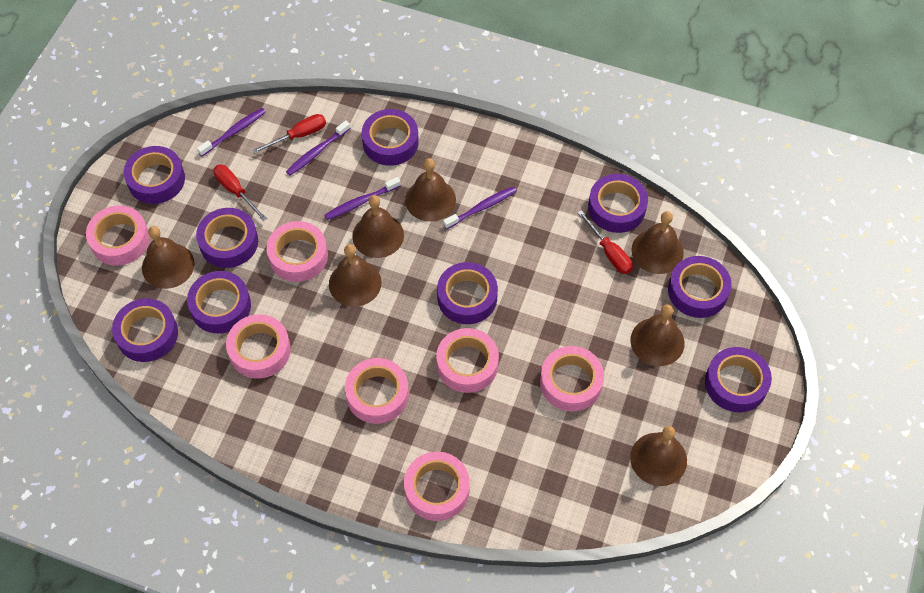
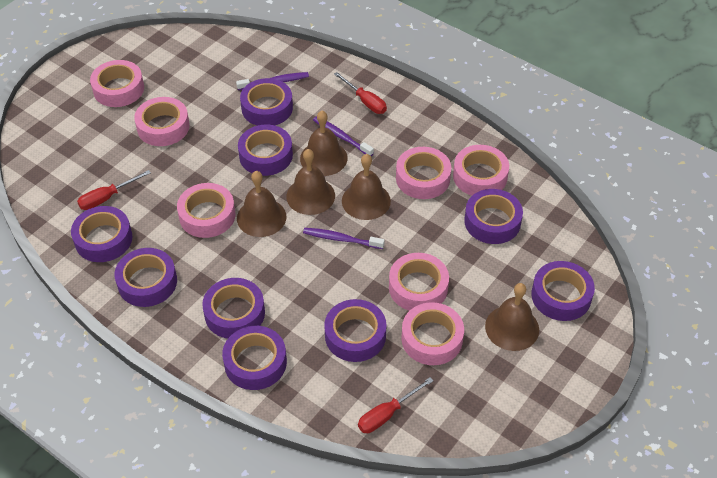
brown bell: 7 -> 5
purple toothbrush: 4 -> 3

